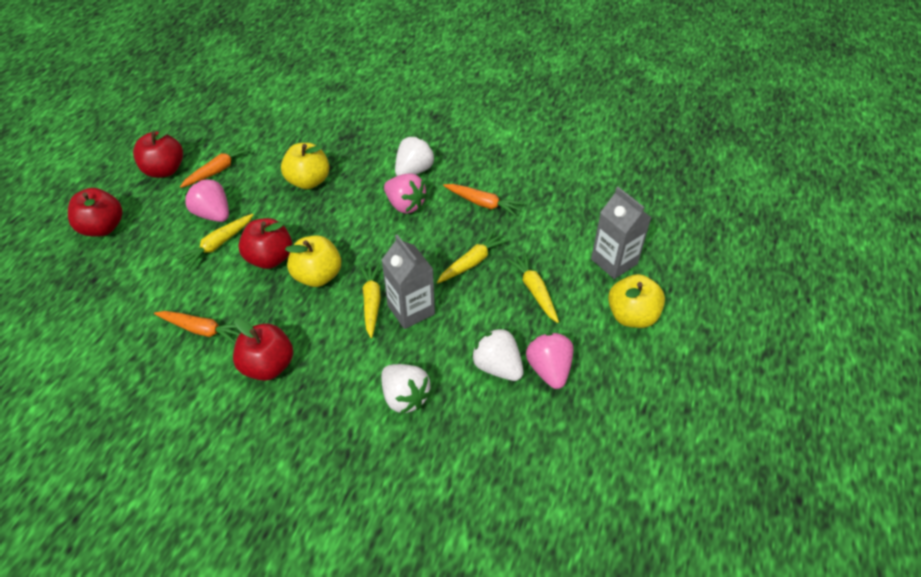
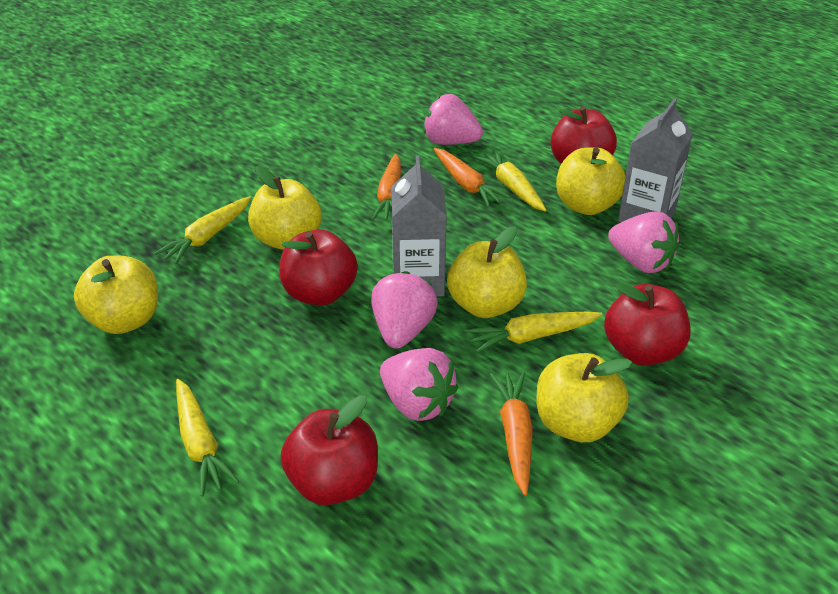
pink strawberry: 3 -> 4
white strawberry: 3 -> 0
yellow apple: 3 -> 5

